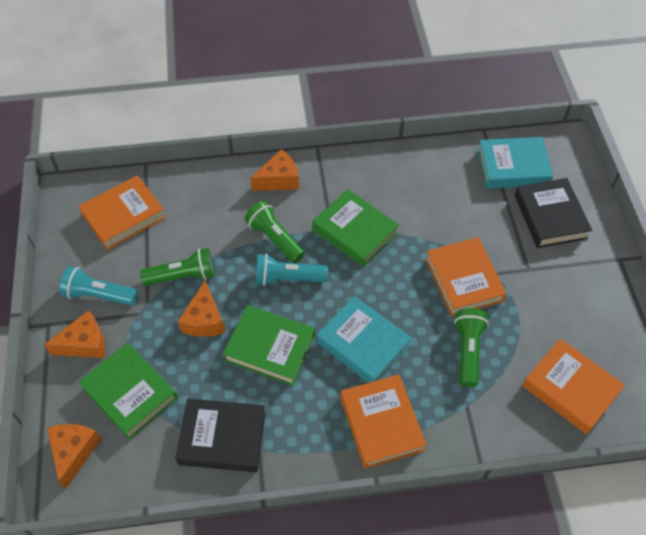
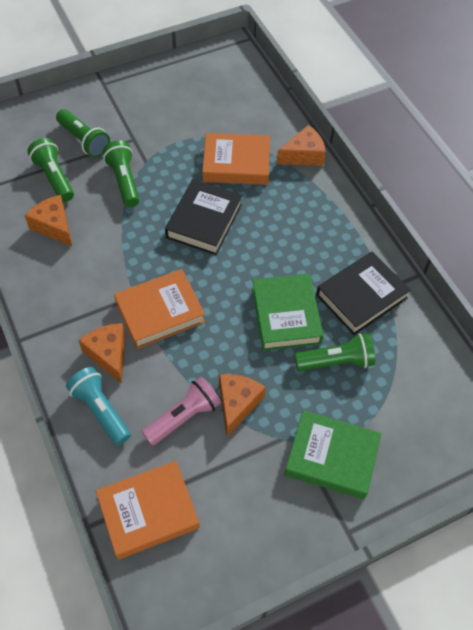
green book: 3 -> 2
green flashlight: 3 -> 4
orange book: 4 -> 3
pink flashlight: 0 -> 1
turquoise book: 2 -> 0
turquoise flashlight: 2 -> 1

